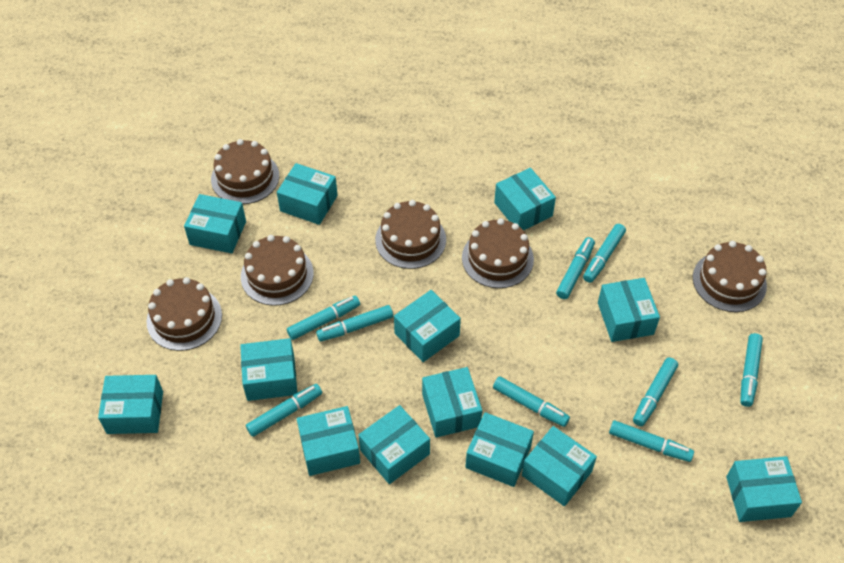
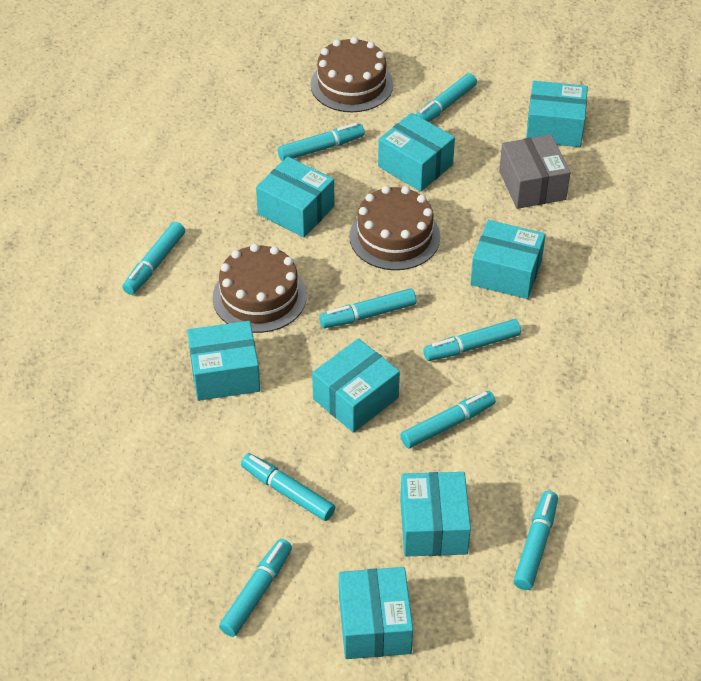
brown cake: 6 -> 3
grey box: 0 -> 1
turquoise box: 13 -> 8

